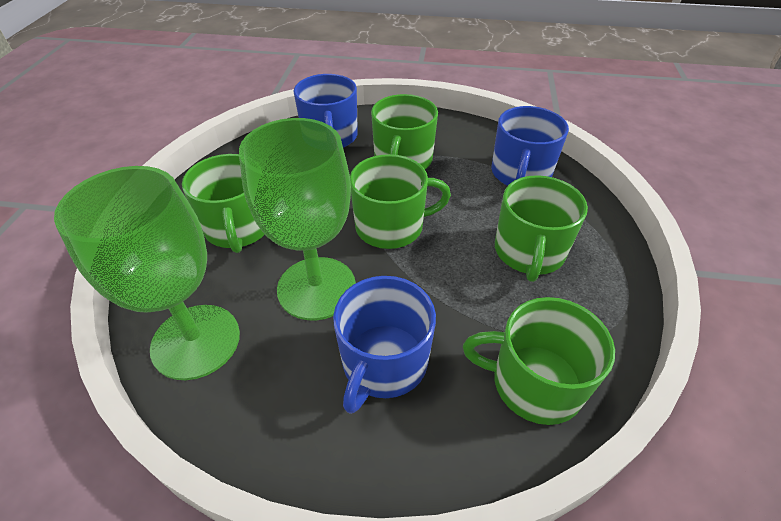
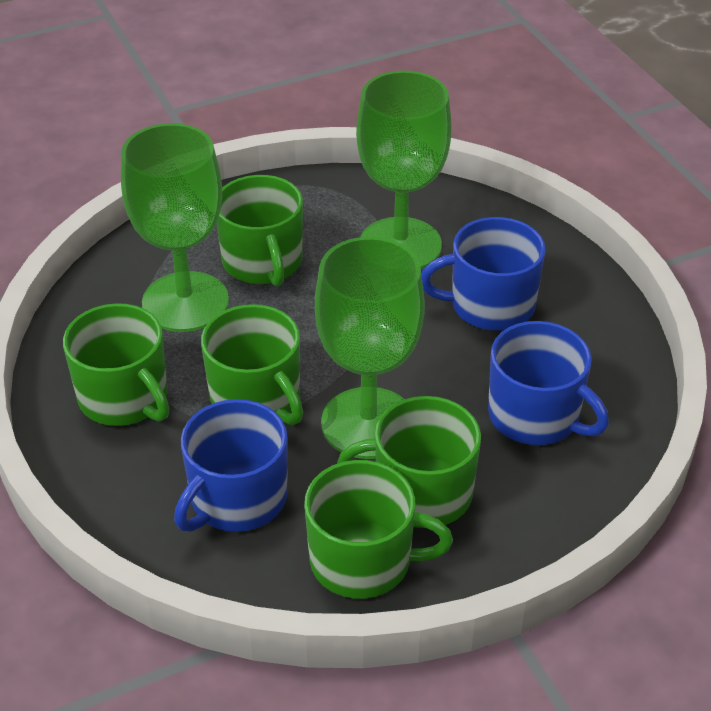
green goblet: 2 -> 3

